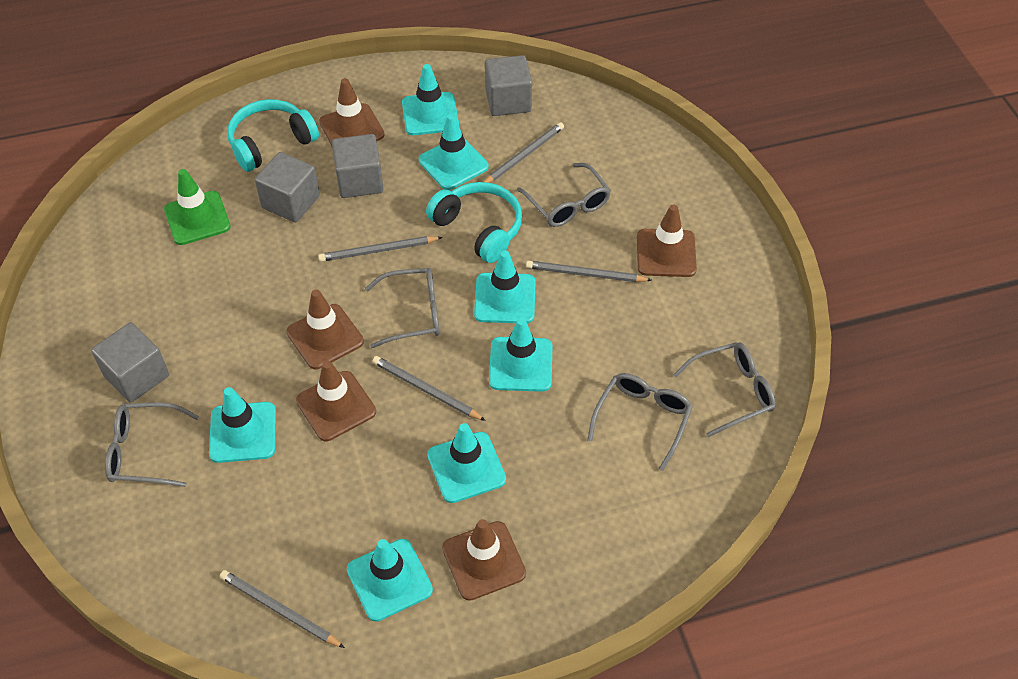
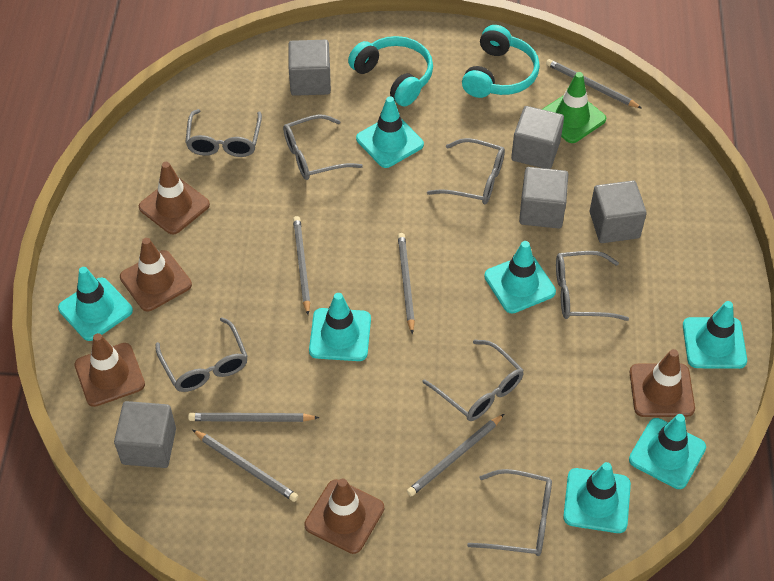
grey cube: 4 -> 5
grey glasses: 5 -> 7
grey pencil: 5 -> 6

